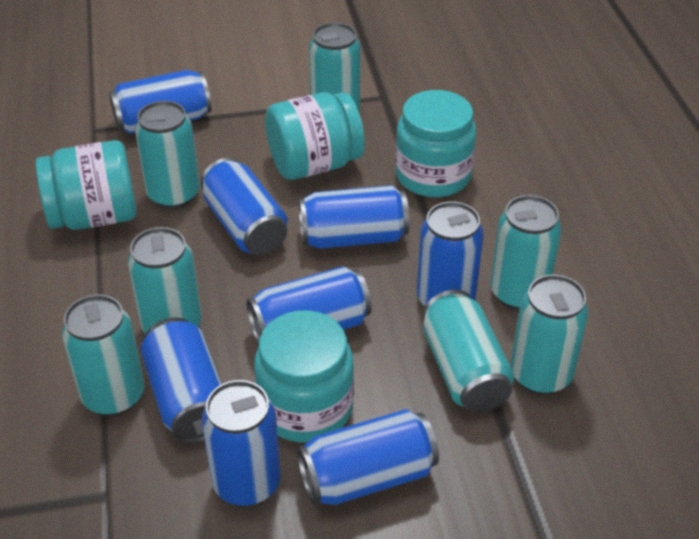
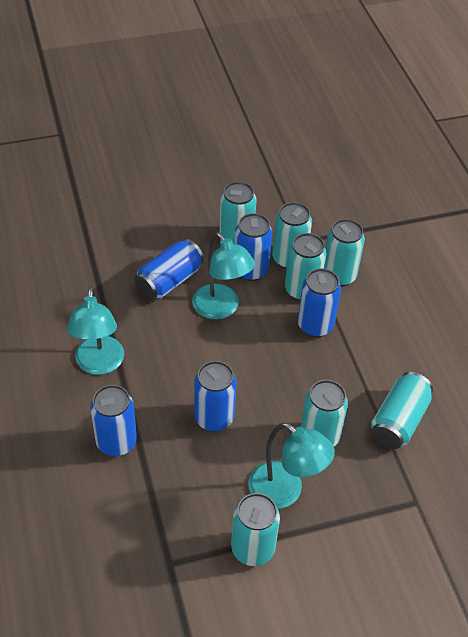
blue can: 8 -> 5
turquoise jar: 4 -> 0
turquoise lamp: 0 -> 3

